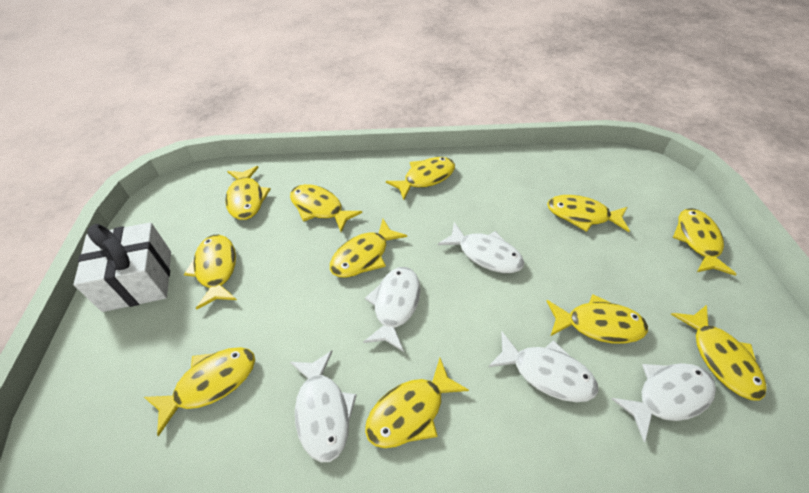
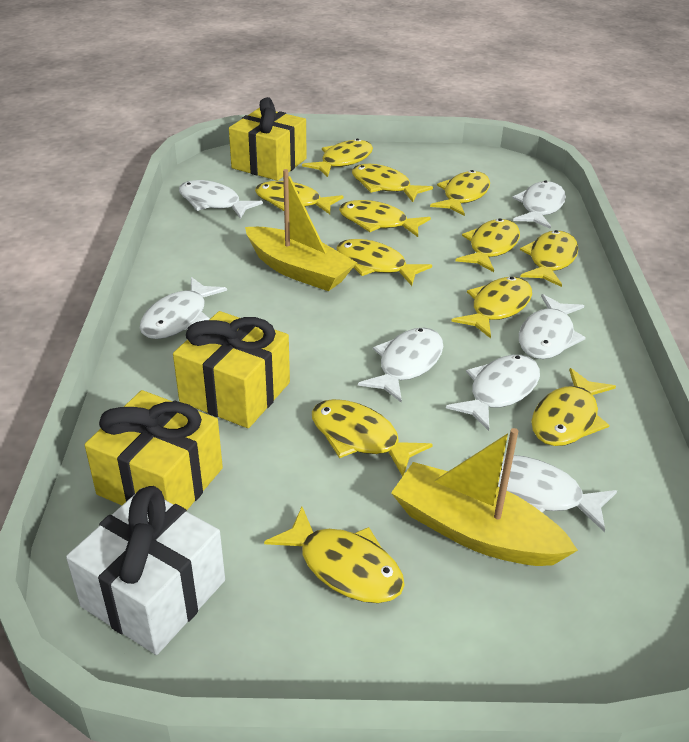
white fish: 5 -> 7
yellow boat: 0 -> 2
yellow fish: 11 -> 12
yellow gift: 0 -> 3

